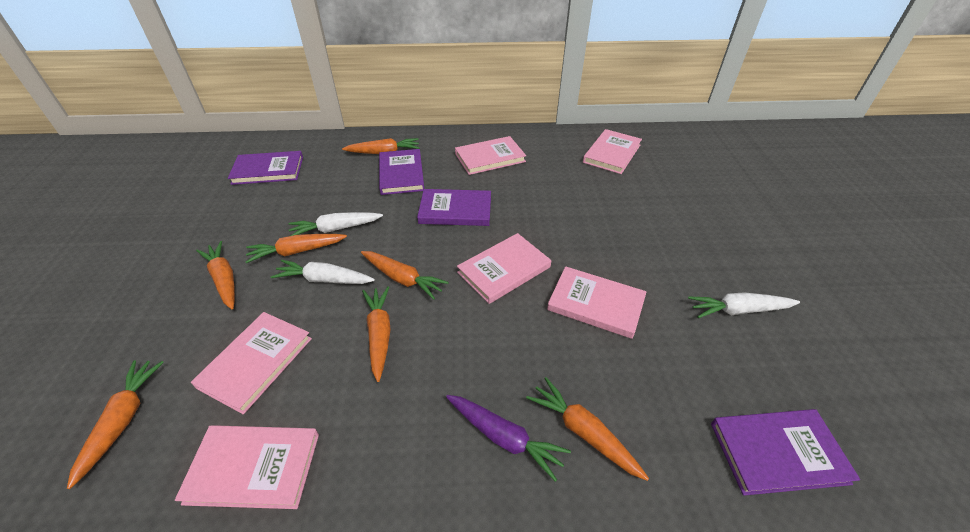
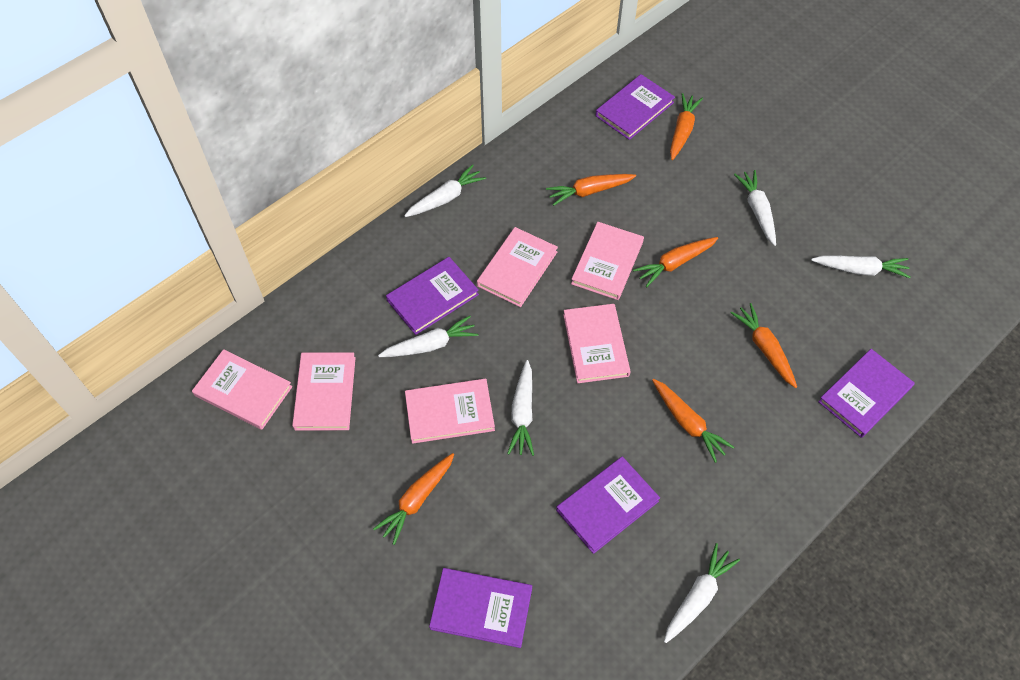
orange carrot: 7 -> 6
purple book: 4 -> 5
purple carrot: 1 -> 0
white carrot: 3 -> 6

